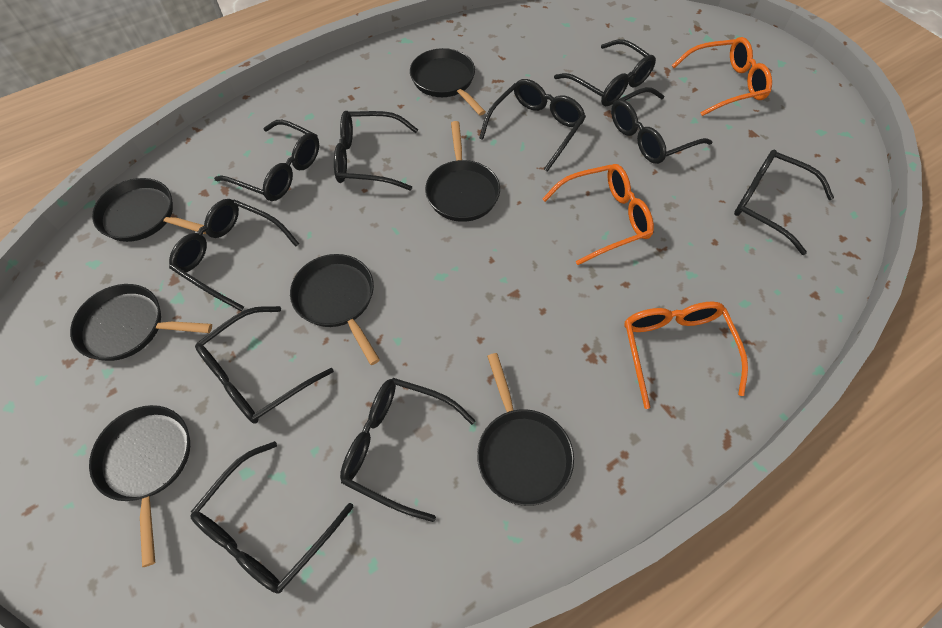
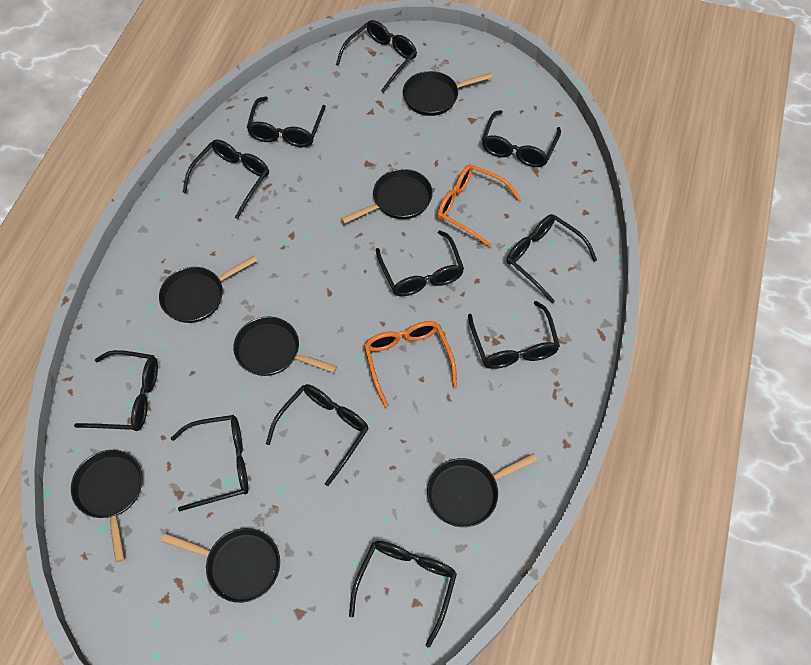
black glasses: 10 -> 11
orange glasses: 3 -> 2

